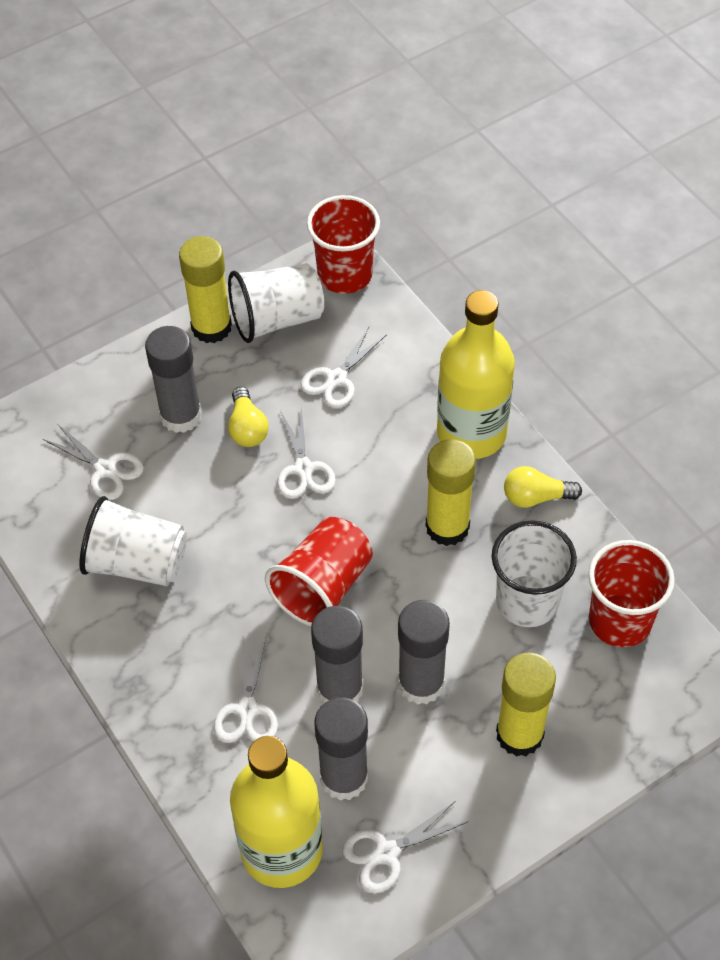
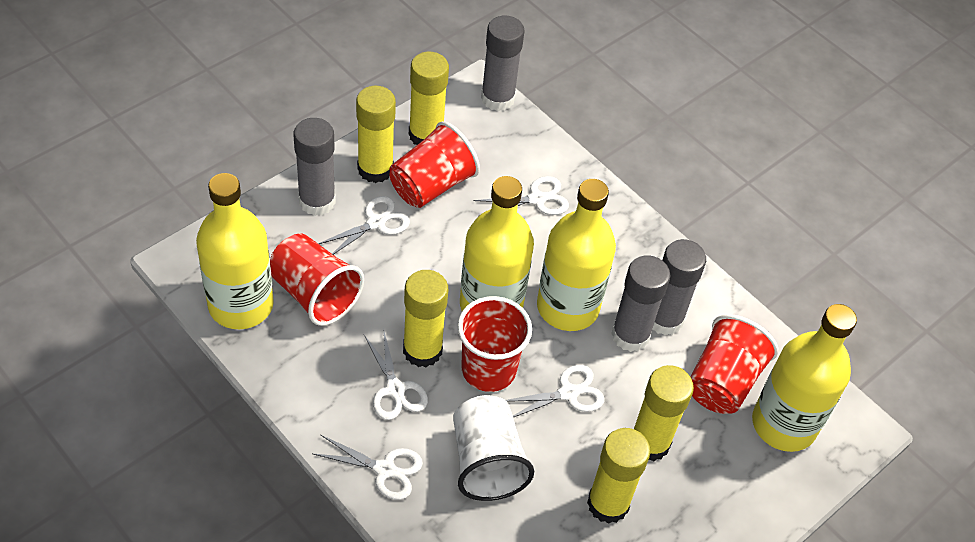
red cup: 3 -> 4
white cup: 3 -> 1
yellow bottle: 2 -> 4
yellow glue stick: 3 -> 5
yellow light bulb: 2 -> 0

